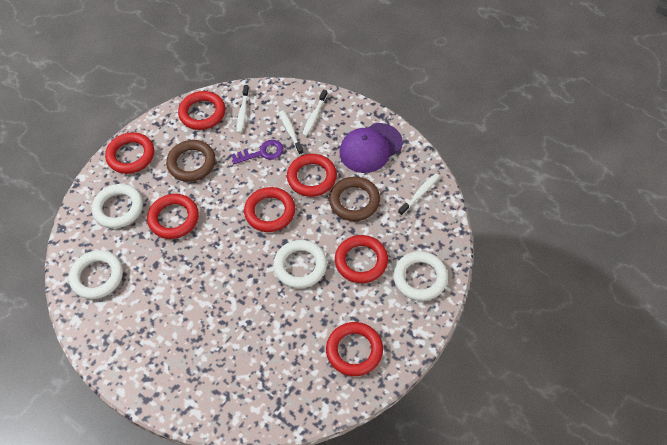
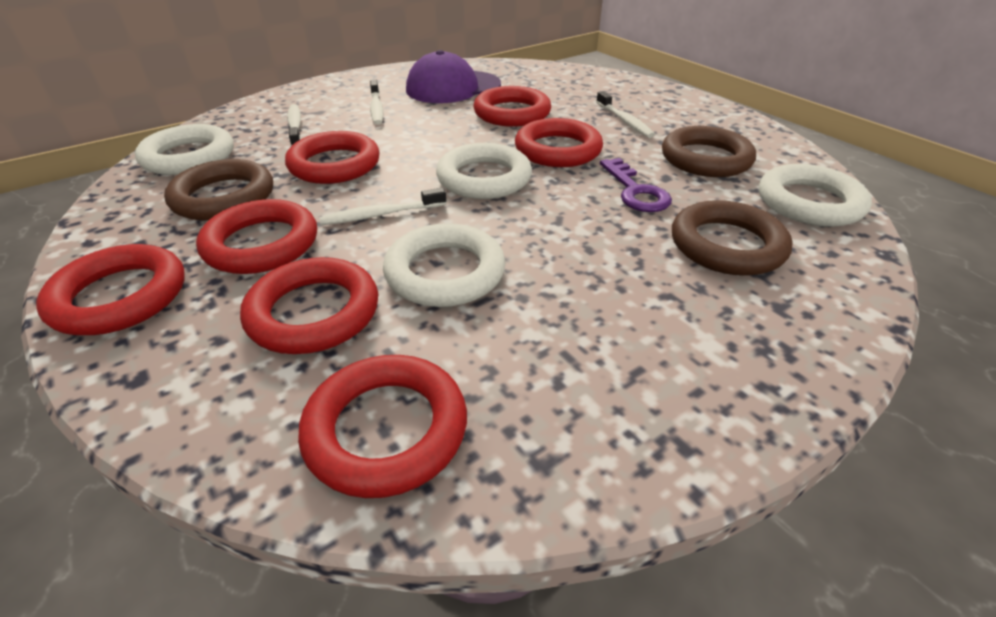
brown ring: 2 -> 3

